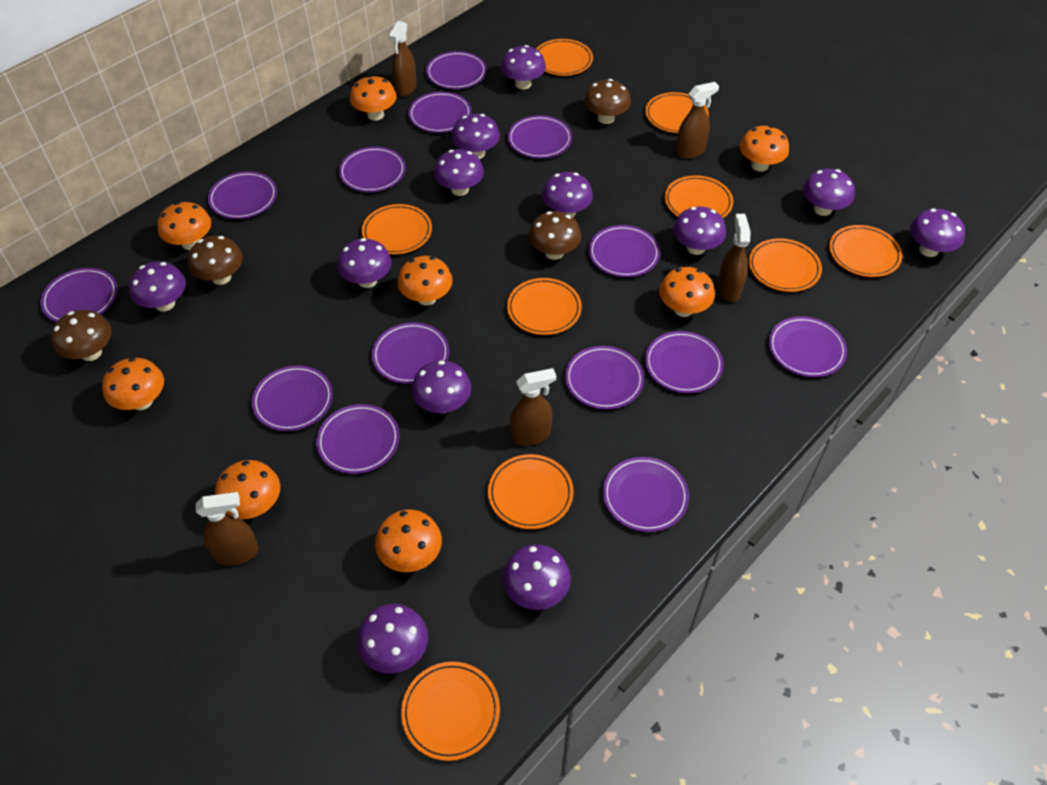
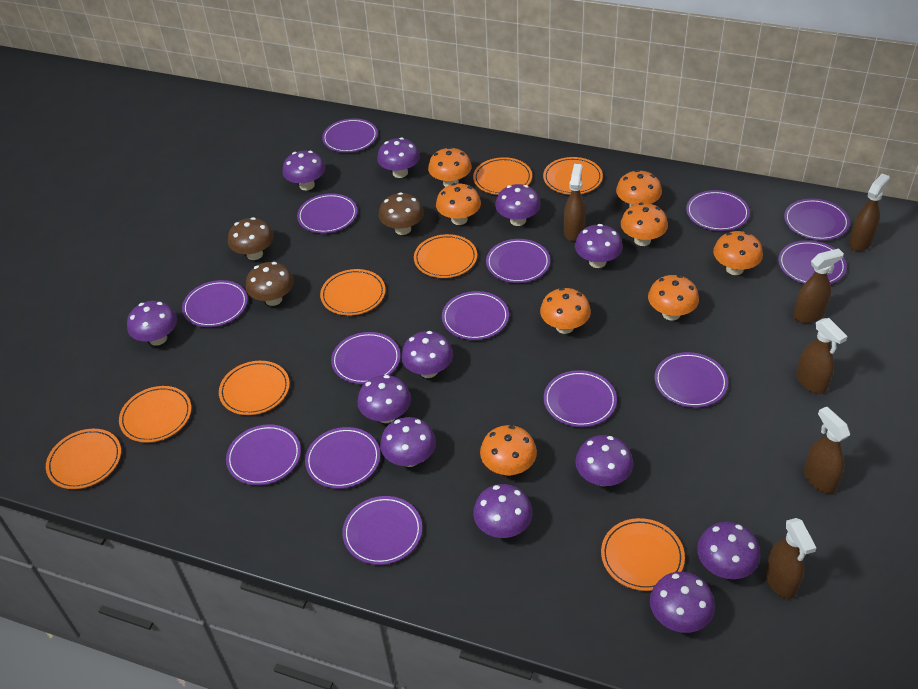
brown mushroom: 4 -> 3
brown spray bottle: 5 -> 6
orange plate: 9 -> 8

